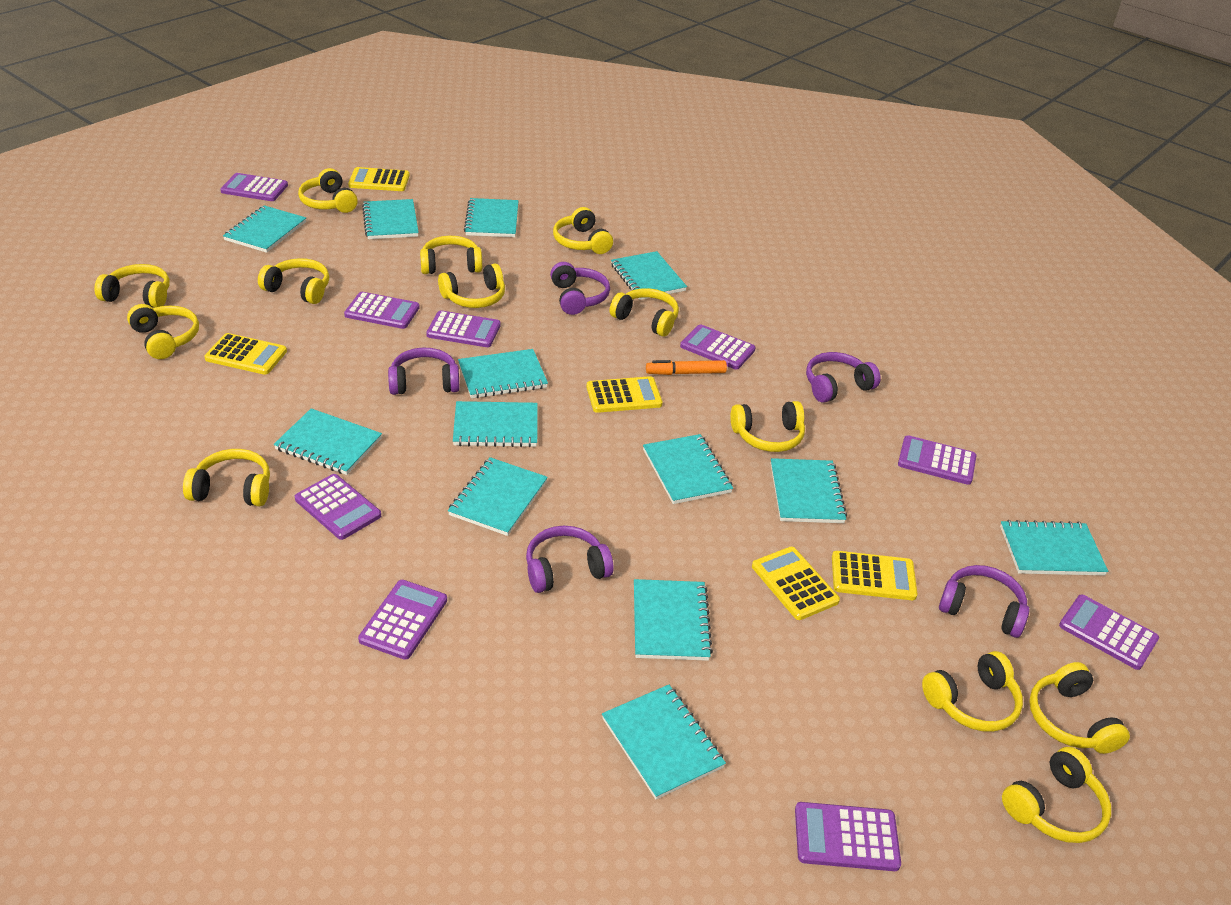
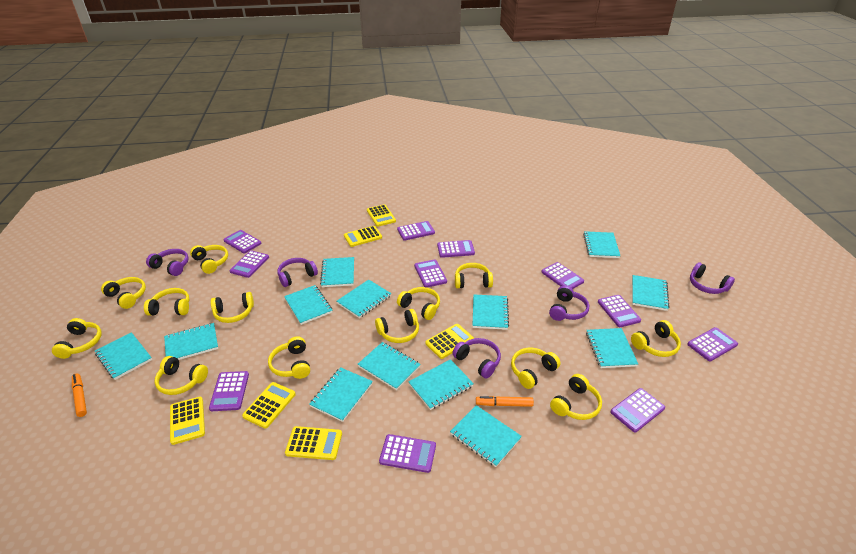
orange marker: 1 -> 2
purple calculator: 9 -> 11
yellow calculator: 5 -> 6

